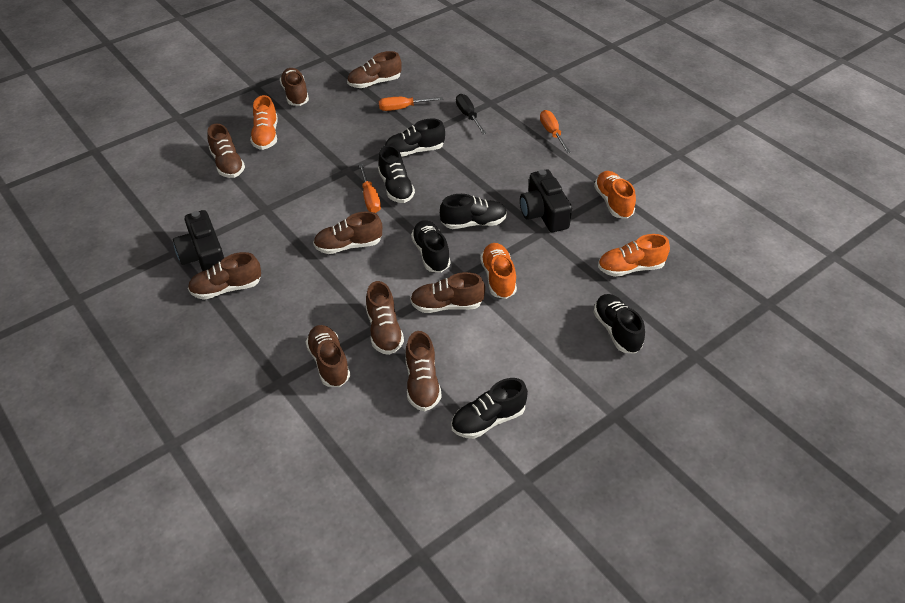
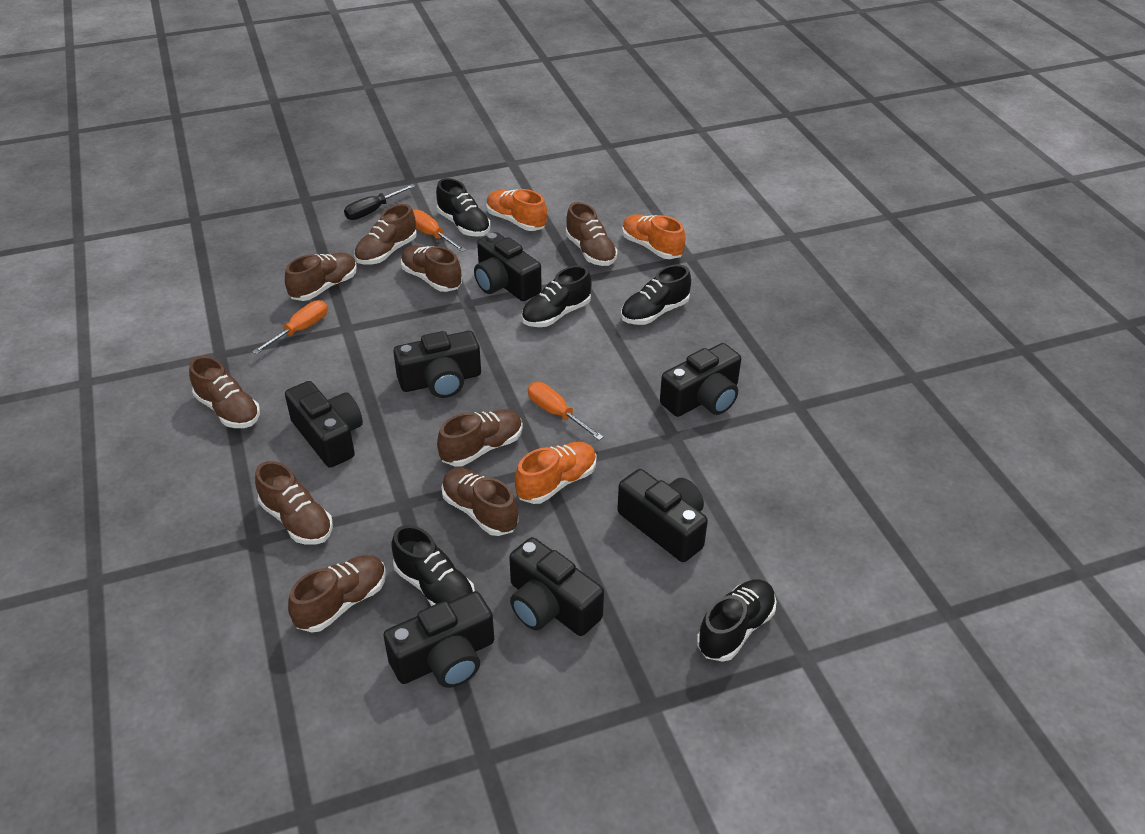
black camera: 2 -> 7
black shoe: 6 -> 5
orange shoe: 4 -> 3

